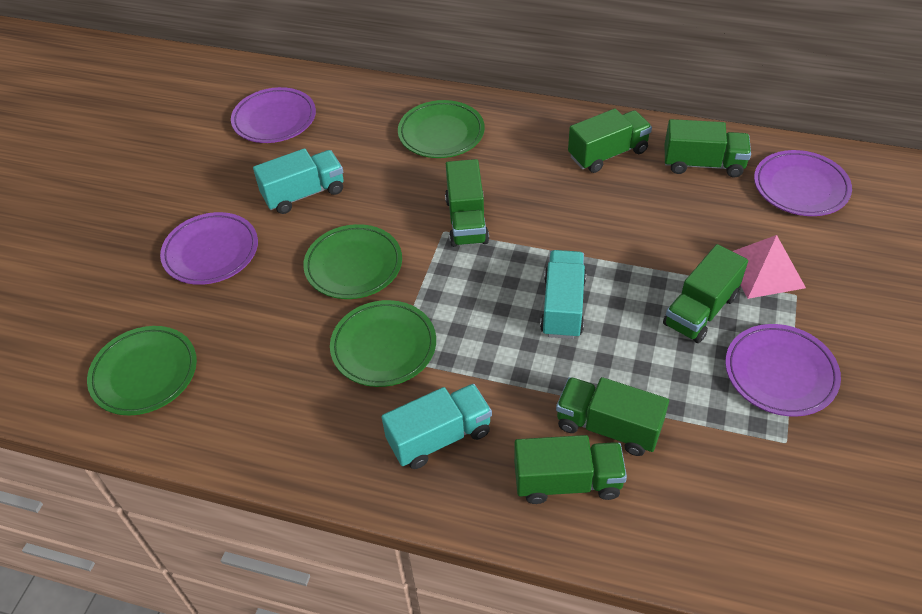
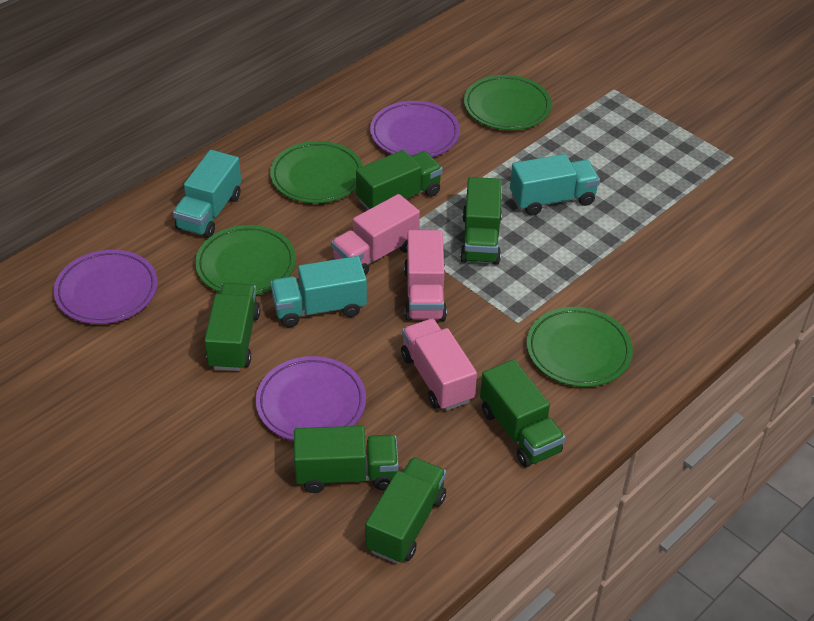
pink pyramid: 1 -> 0
pink truck: 0 -> 3
purple plate: 4 -> 3

